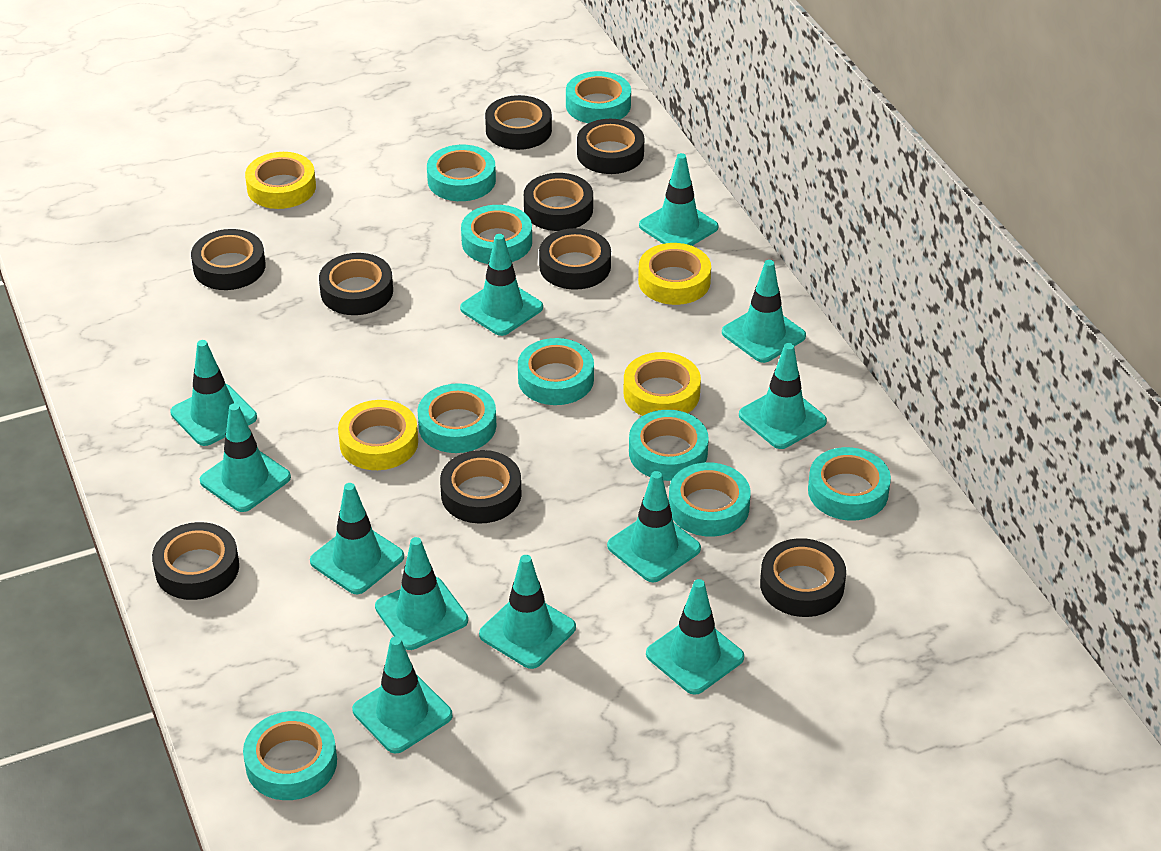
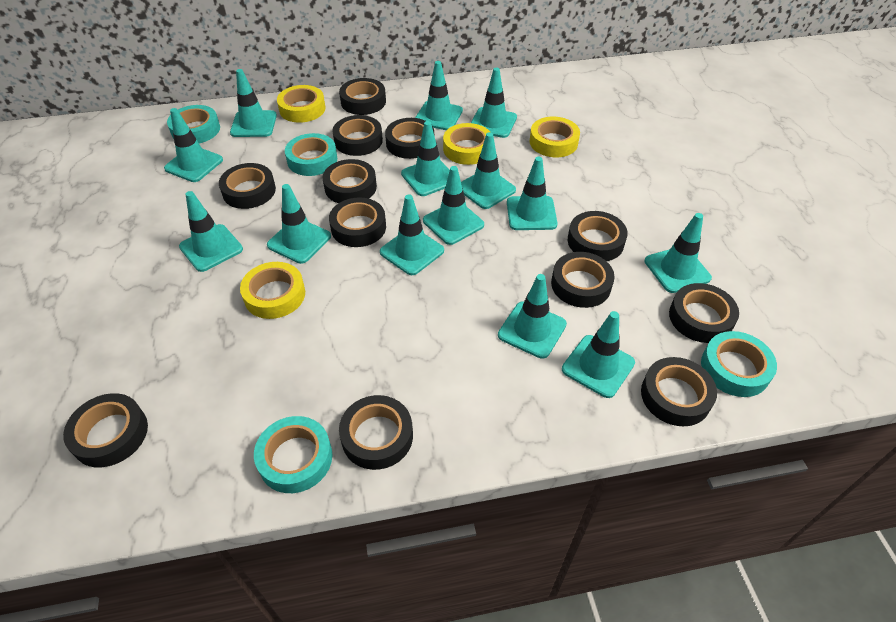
black tape: 9 -> 12
turquoise tape: 9 -> 4
turquoise traffic cone: 12 -> 14

